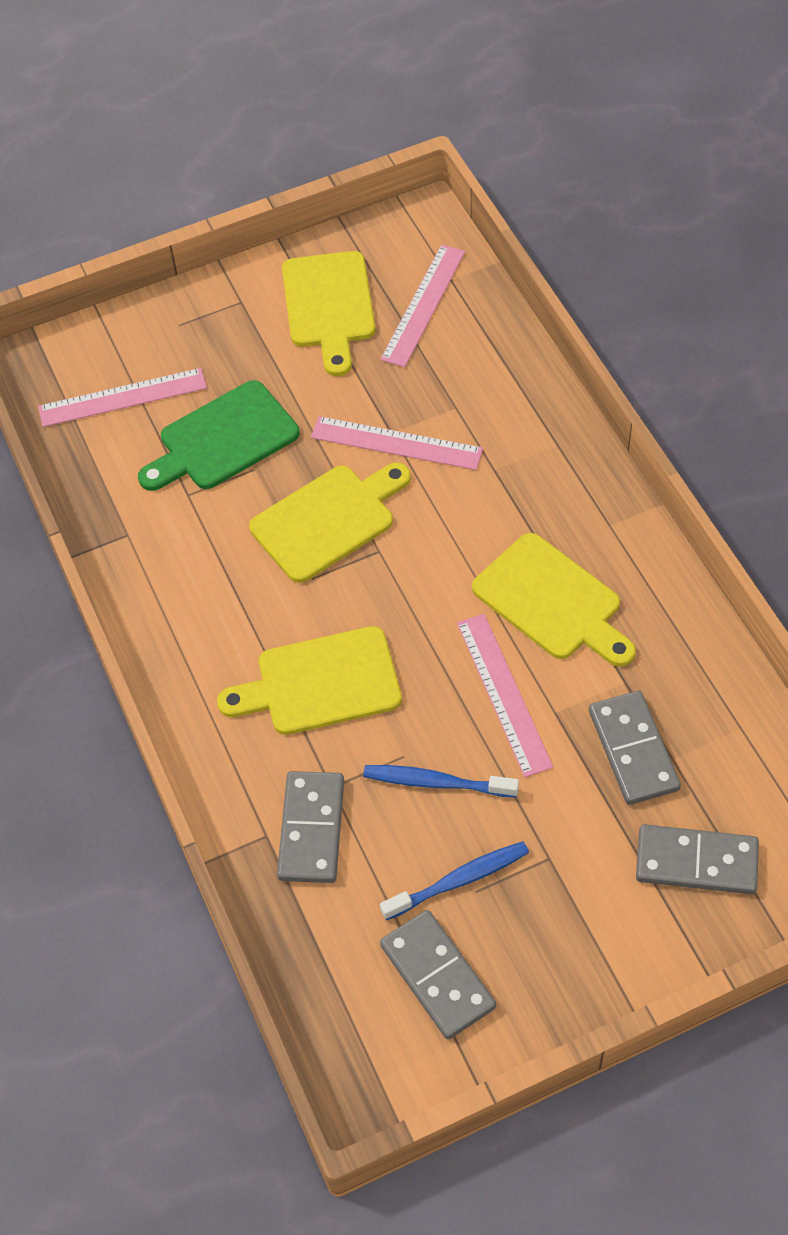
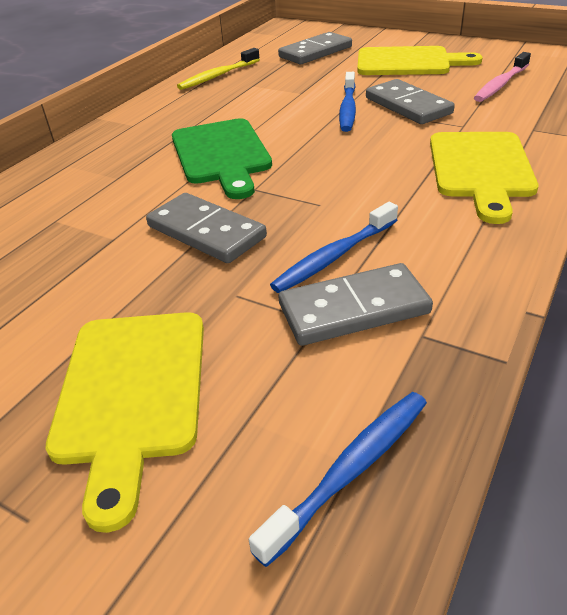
blue toothbrush: 2 -> 3
pink ruler: 4 -> 0
pink toothbrush: 0 -> 1
yellow cutting board: 4 -> 3
yellow toothbrush: 0 -> 1

